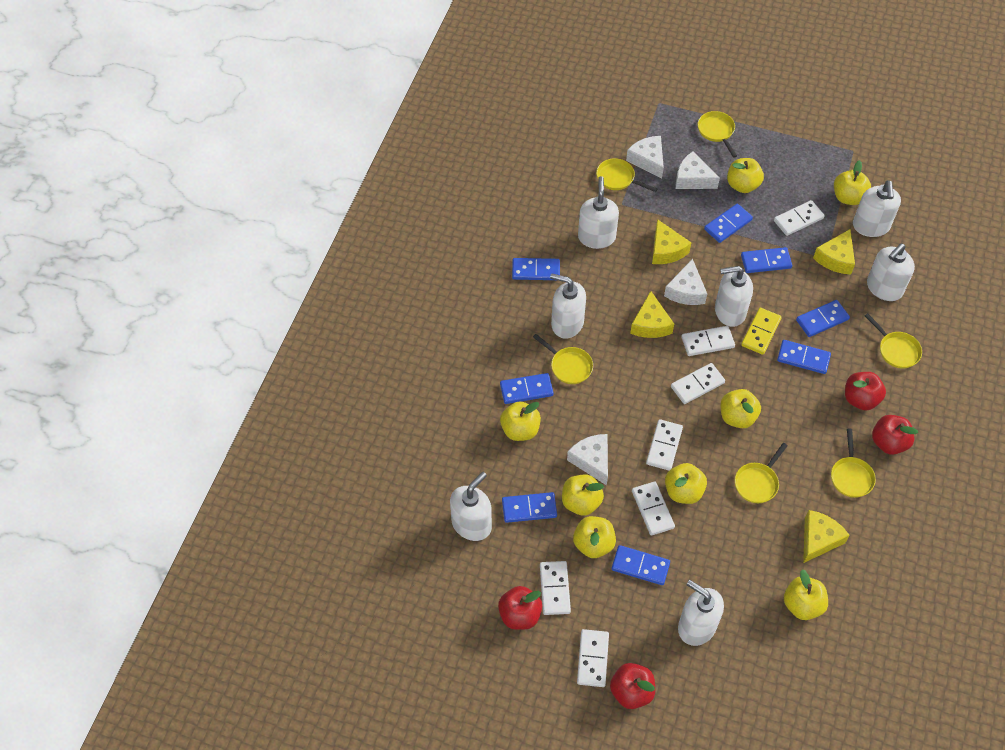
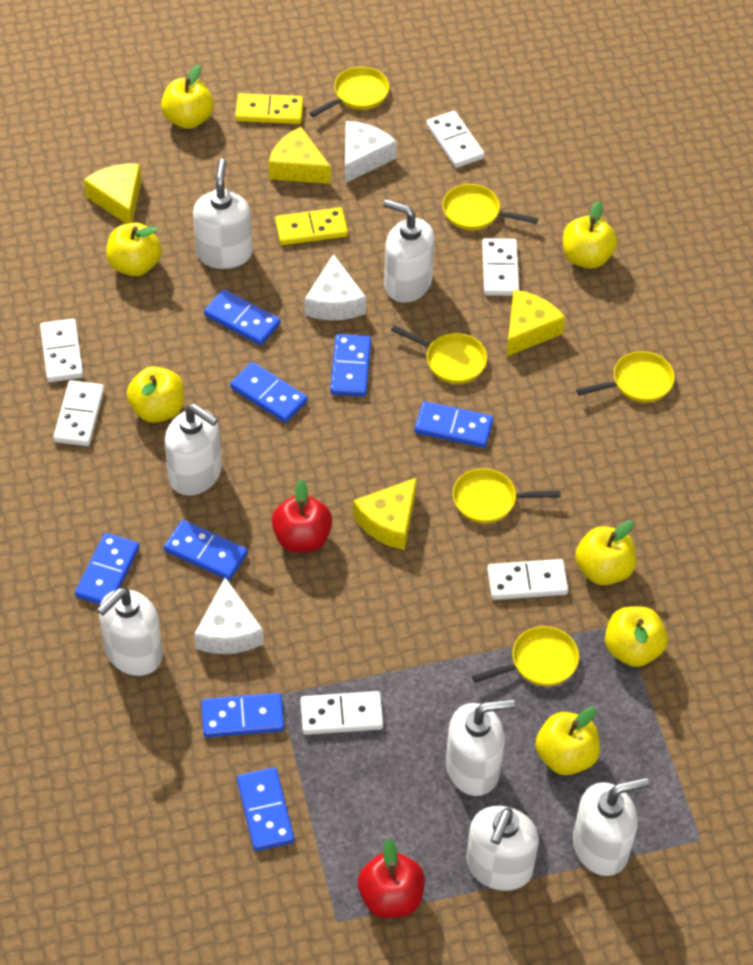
red apple: 4 -> 2
white cheese: 4 -> 3
white domino: 7 -> 6
yellow apple: 8 -> 7
yellow domino: 1 -> 2

